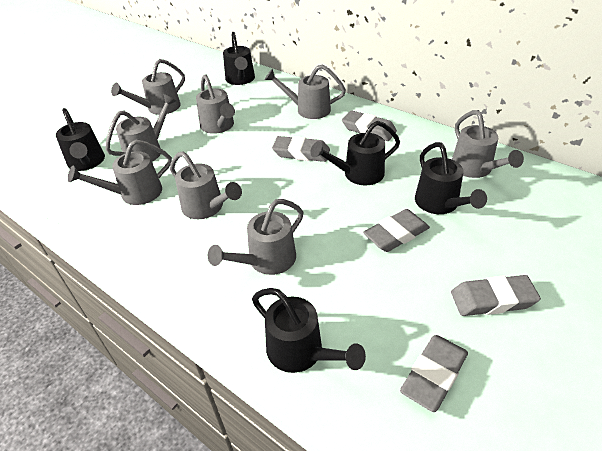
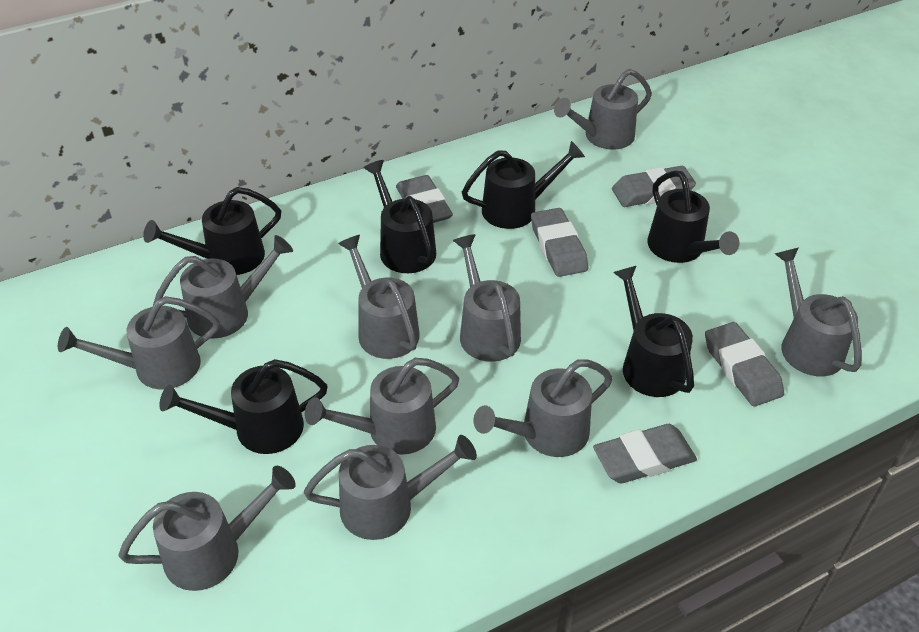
black watering can: 5 -> 6
grey watering can: 8 -> 10

